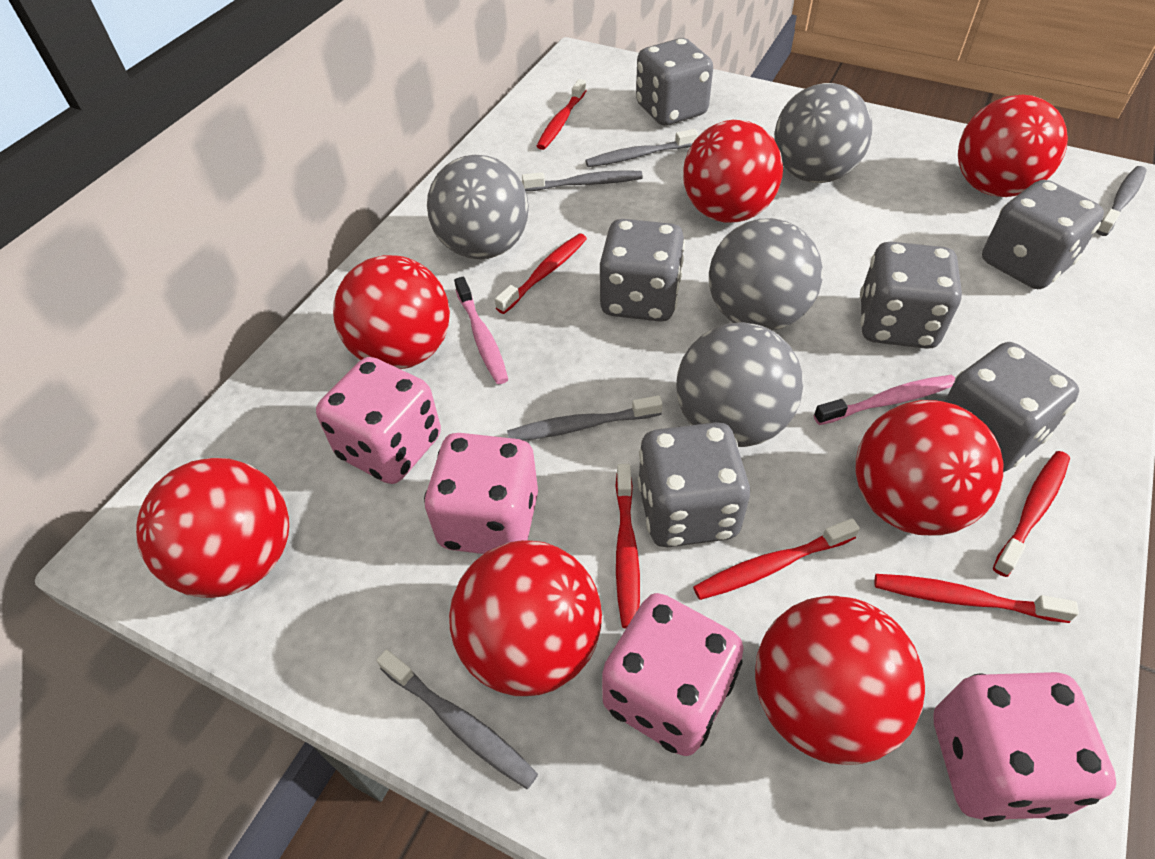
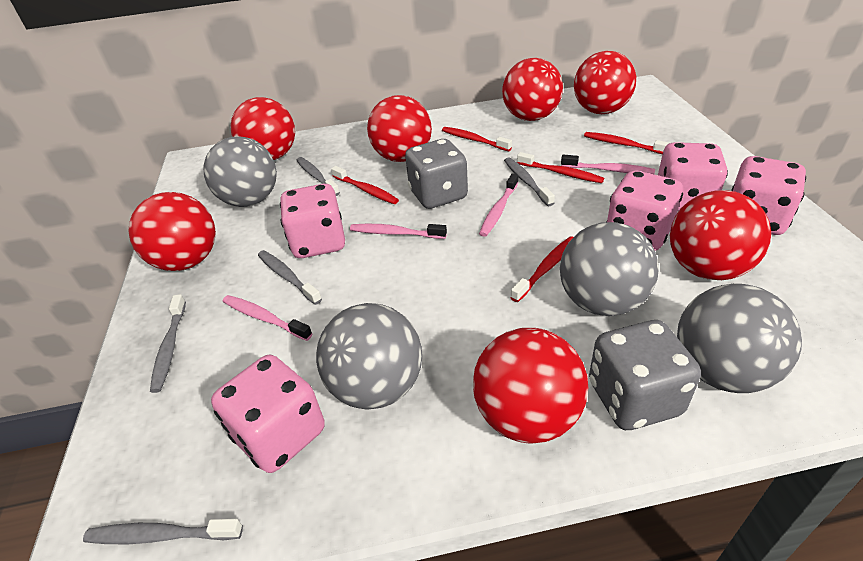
grey dice: 6 -> 2
pink dice: 4 -> 5
pink toothbrush: 2 -> 4
red toothbrush: 6 -> 5

